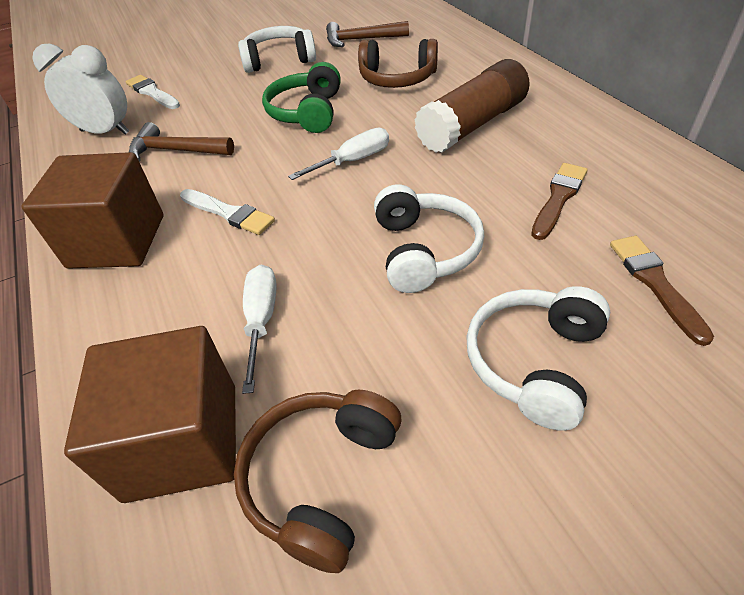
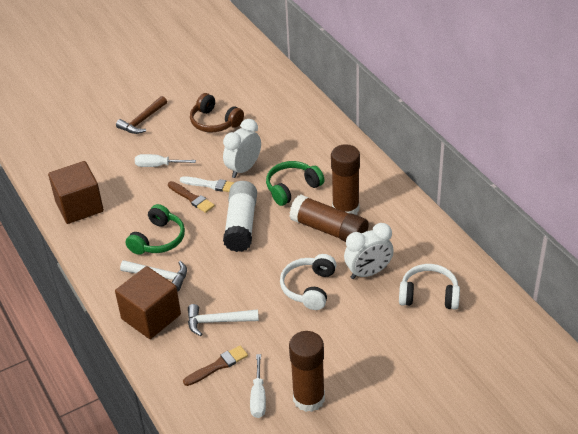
brown glue stick: 1 -> 3
brown hammer: 2 -> 1
brown headphones: 2 -> 1
green headphones: 1 -> 2
white brush: 2 -> 1
white clock: 1 -> 2
white glue stick: 0 -> 1
white hammer: 0 -> 2
white headphones: 3 -> 2

